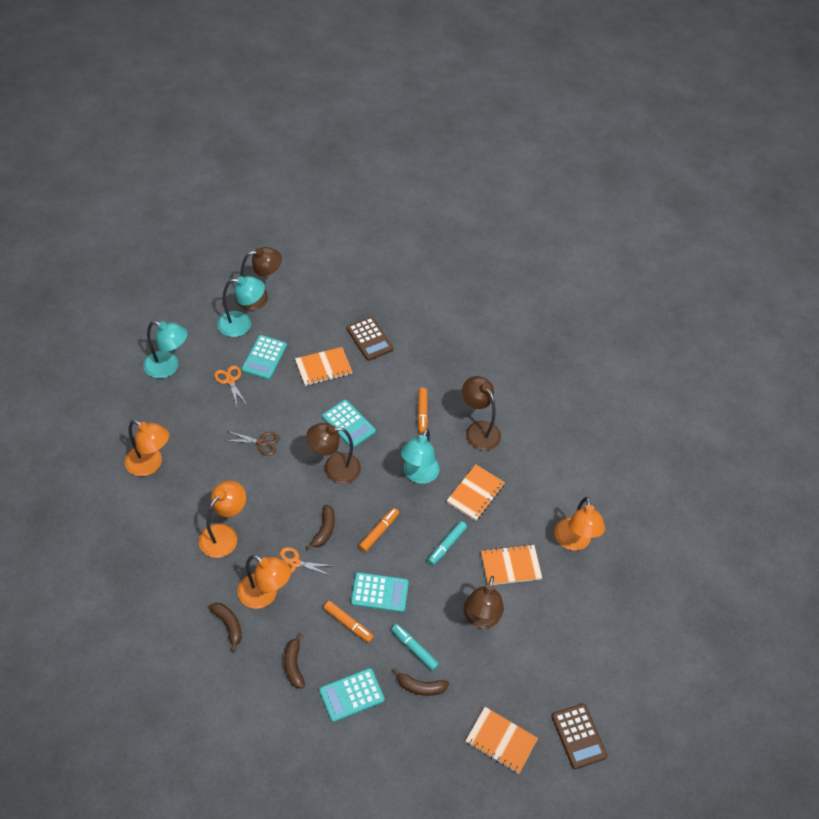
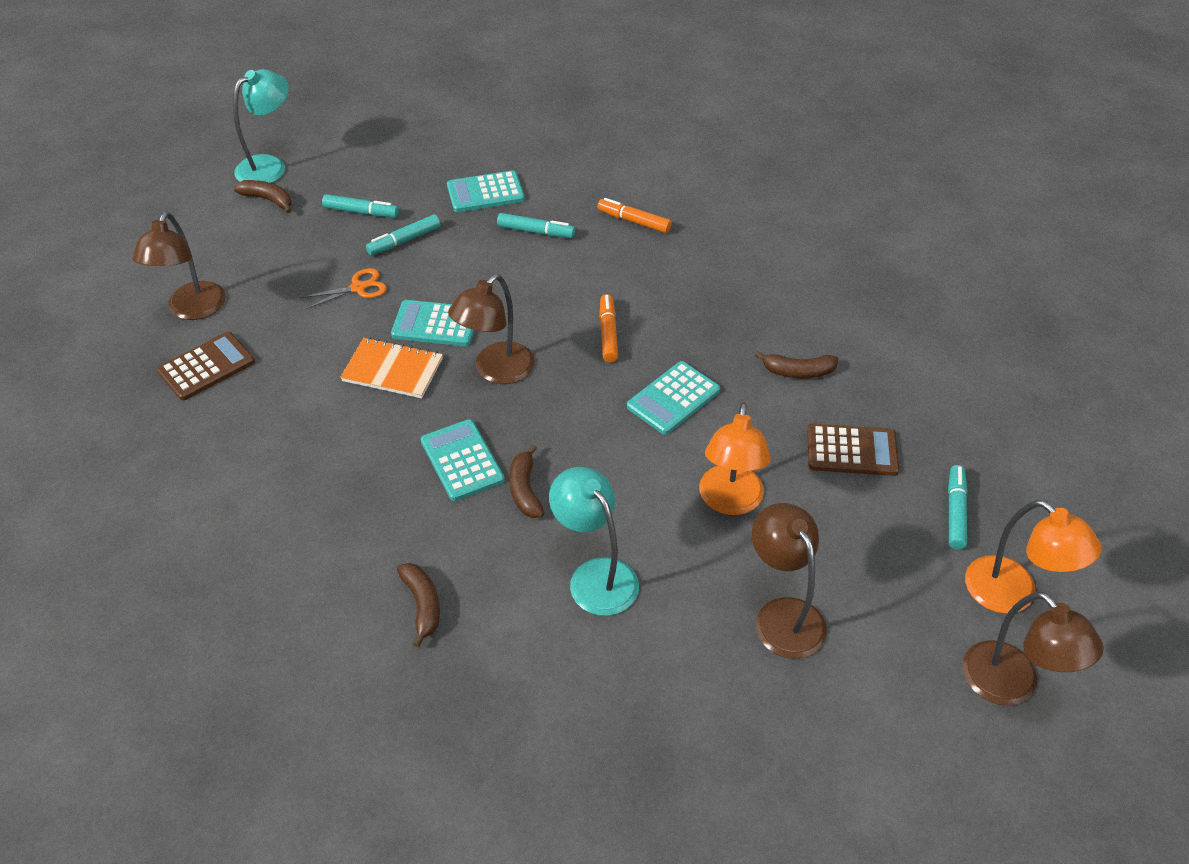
brown scissors: 1 -> 0
orange lamp: 4 -> 2
orange marker: 3 -> 2
orange notebook: 4 -> 1
orange scissors: 2 -> 1
turquoise lamp: 3 -> 2
turquoise marker: 2 -> 4

